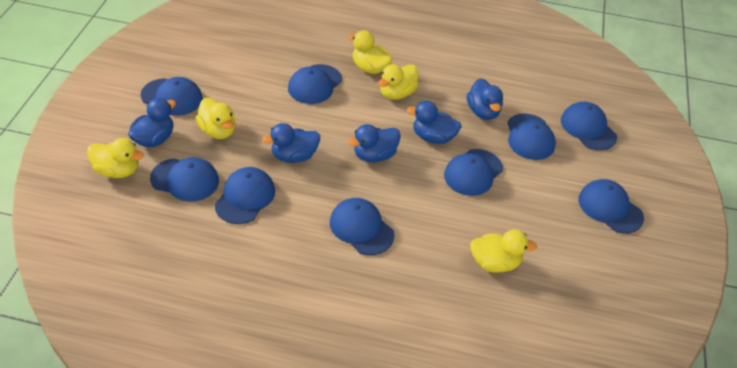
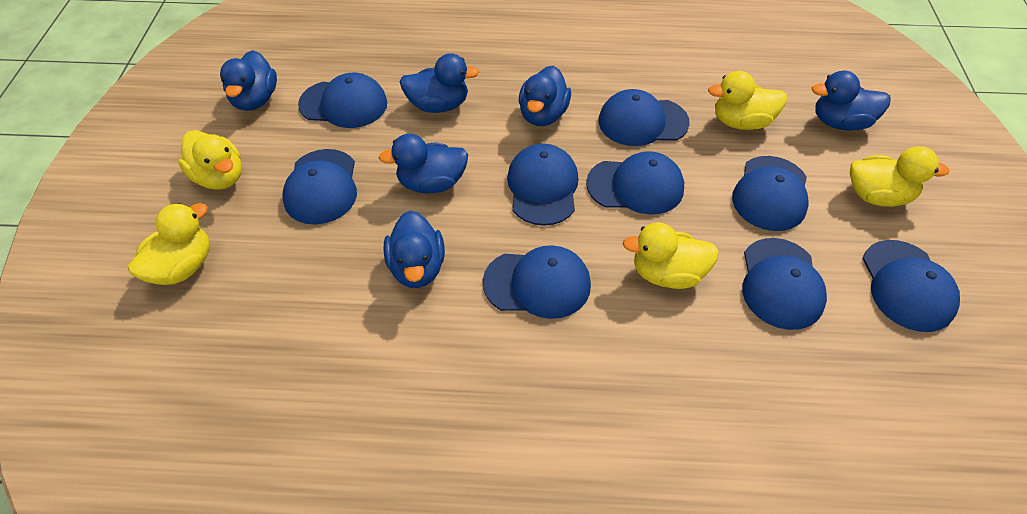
blue duck: 5 -> 6

